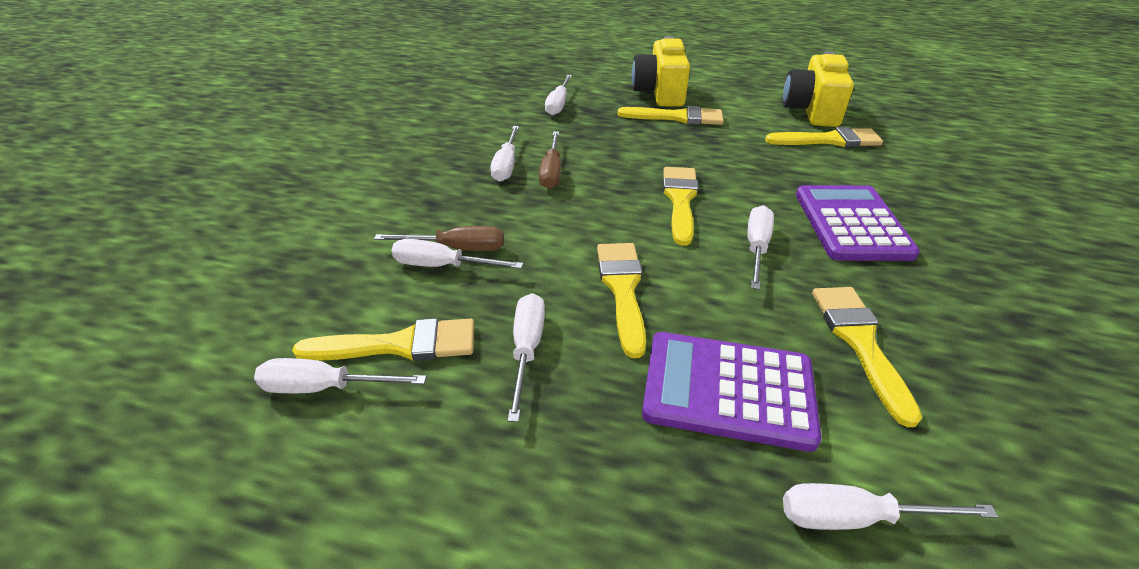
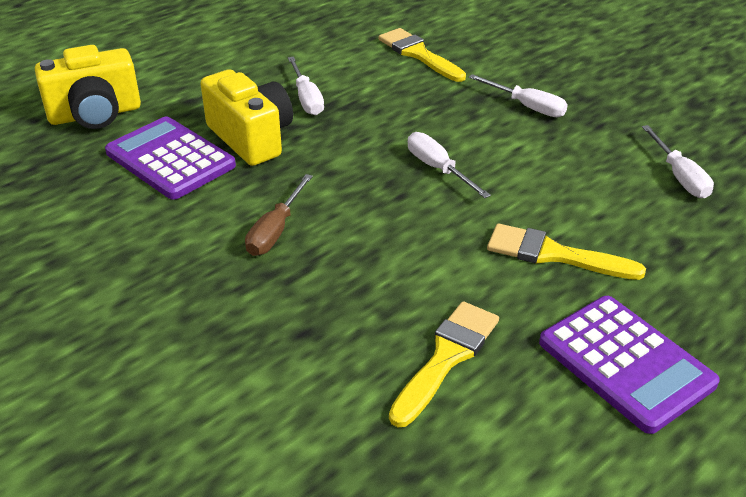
brown screwdriver: 2 -> 1
white screwdriver: 7 -> 4
yellow brush: 6 -> 3

